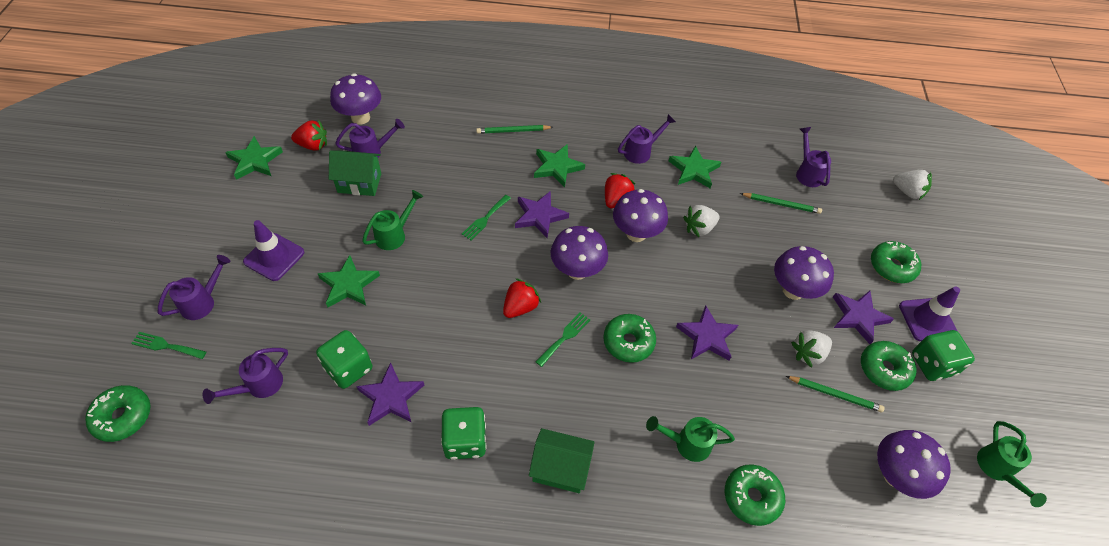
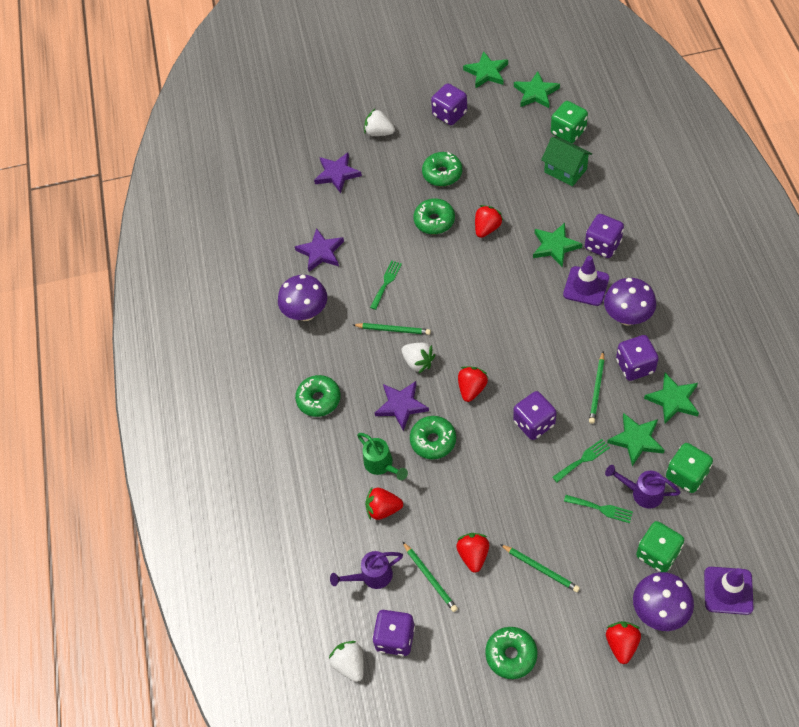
green house: 2 -> 1
green pencil: 3 -> 4
green star: 4 -> 5
green watering can: 3 -> 1
purple dice: 0 -> 5
purple mushroom: 5 -> 3
purple star: 4 -> 3
purple watering can: 5 -> 2
red strawberry: 3 -> 5

